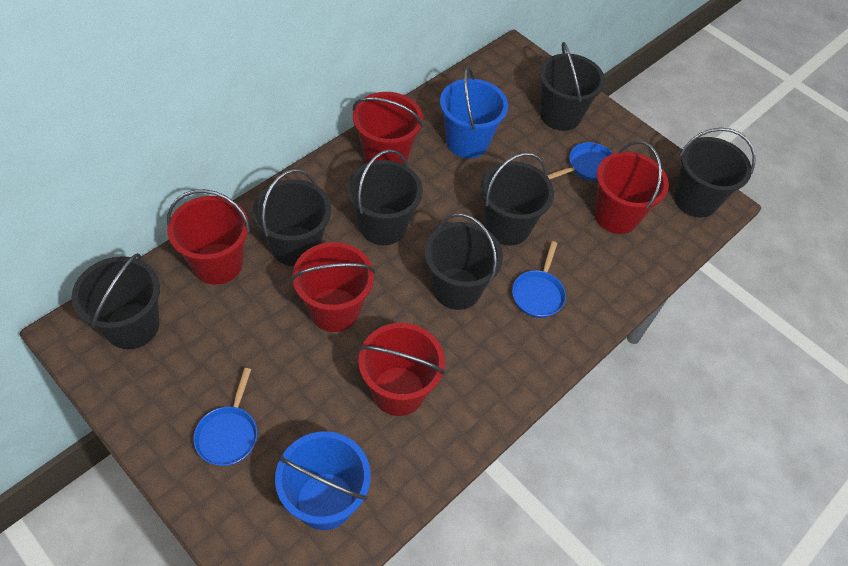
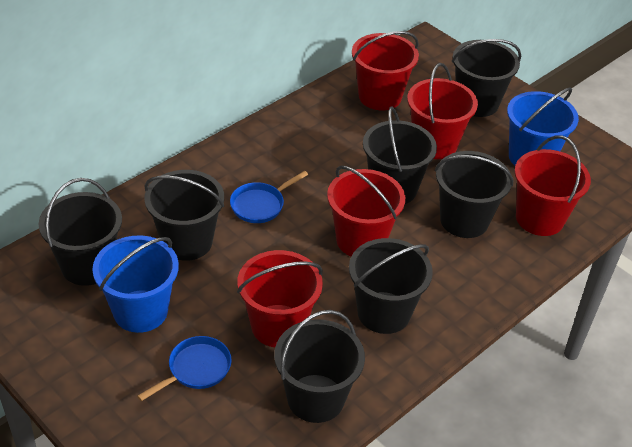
blue pan: 3 -> 2

